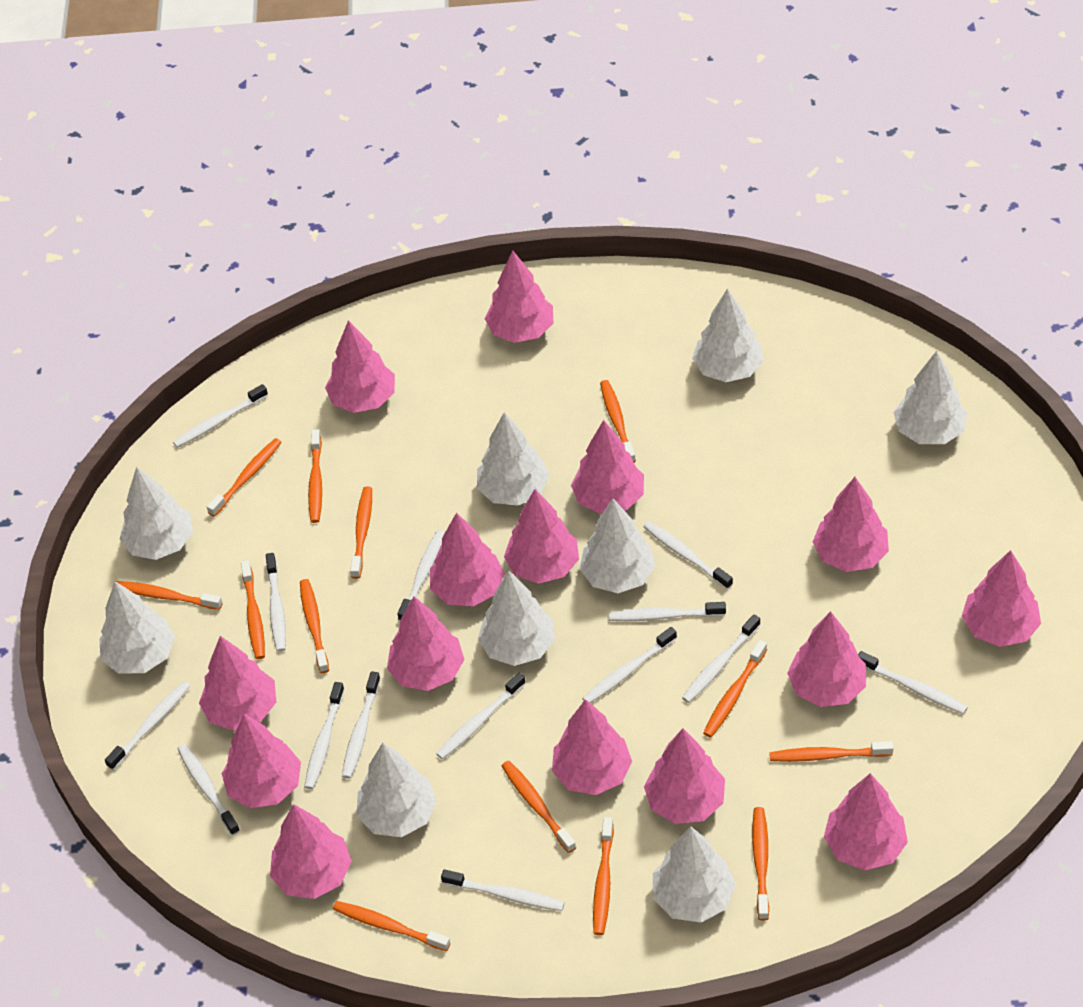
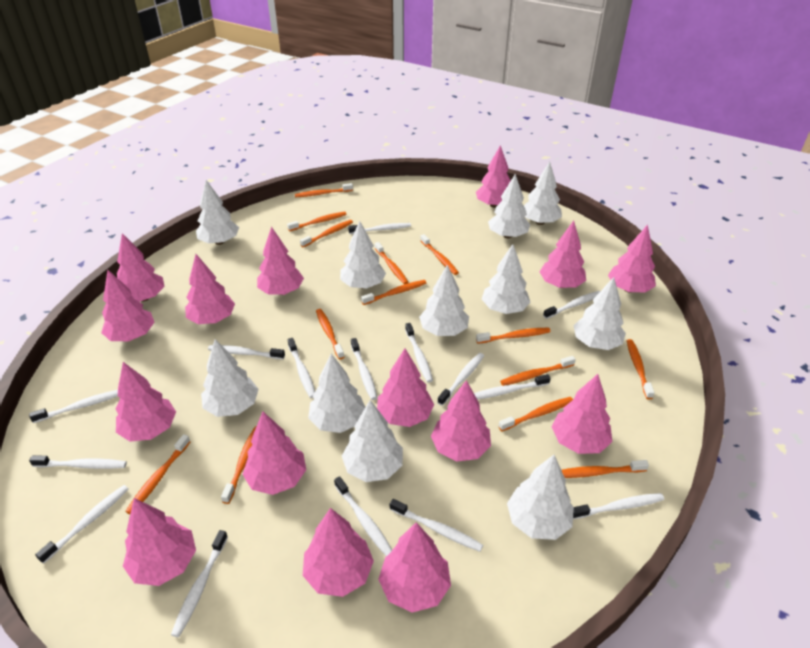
orange toothbrush: 13 -> 14
white toothbrush: 14 -> 15
white tree: 9 -> 11

